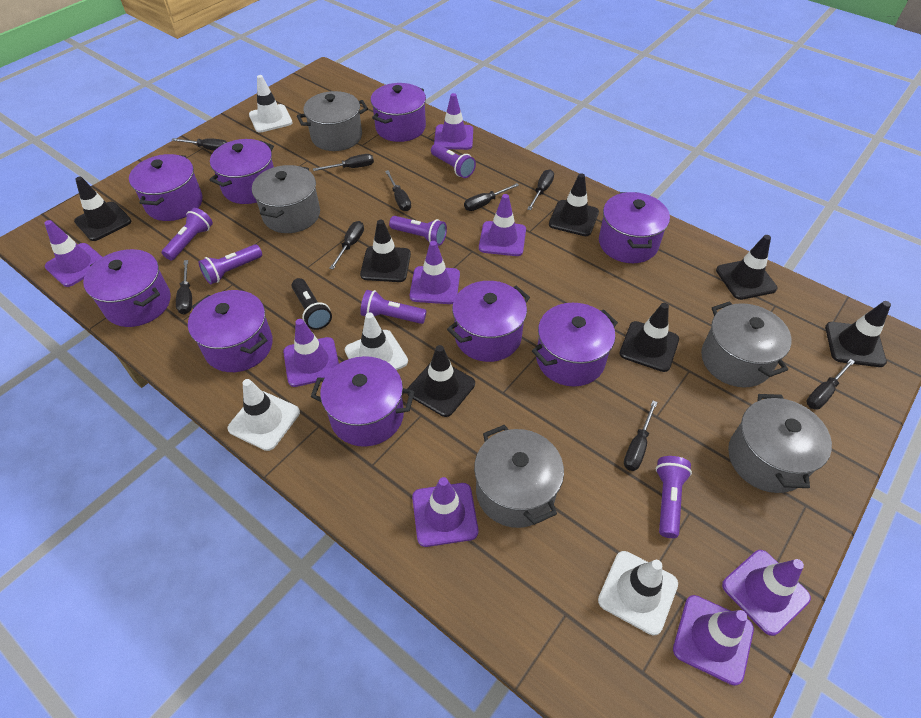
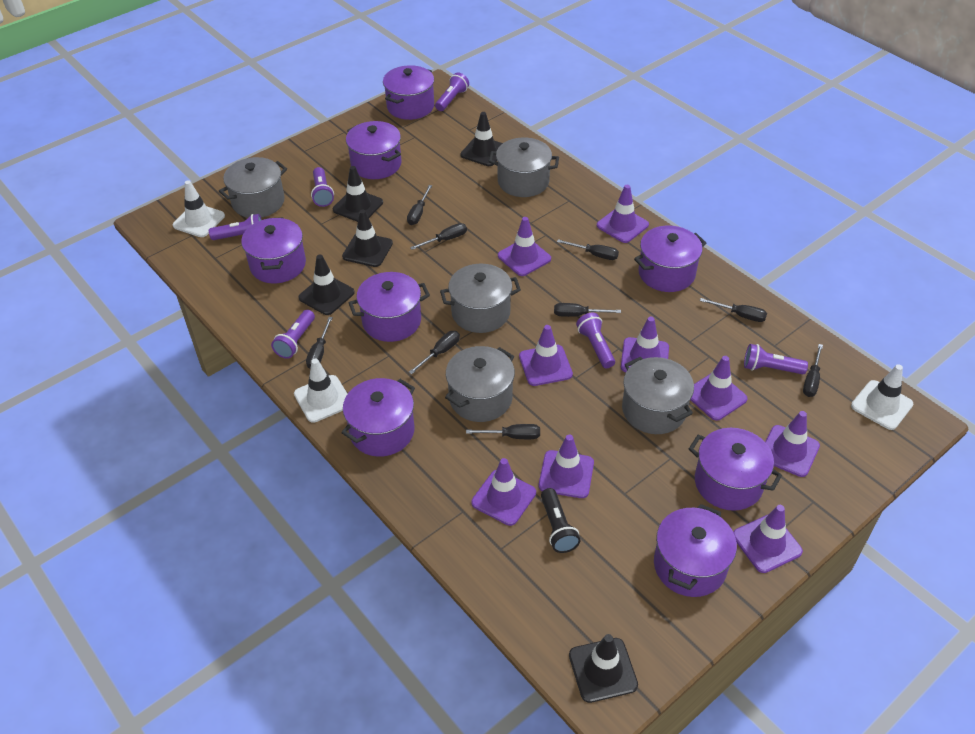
black traffic cone: 7 -> 5
purple pot: 9 -> 8
purple traffic cone: 8 -> 9
white traffic cone: 4 -> 3

